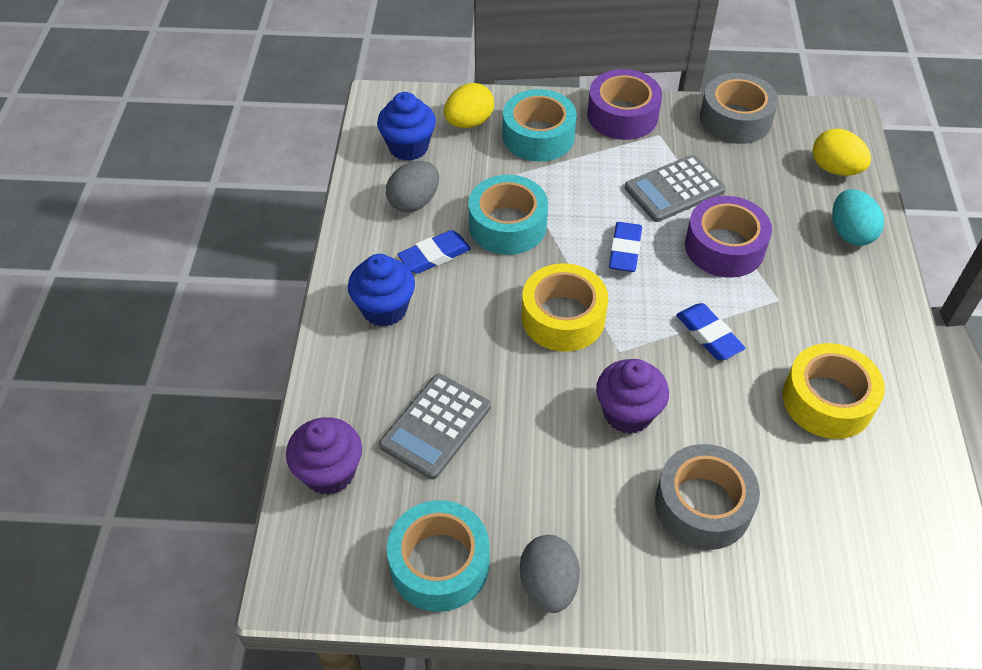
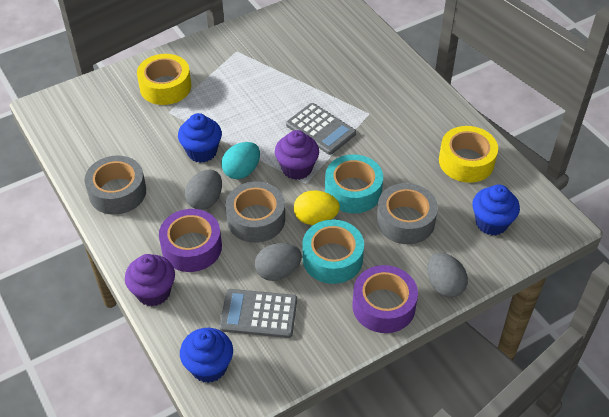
blue cupcake: 2 -> 3
blue eraser: 3 -> 0
grey egg: 2 -> 3
grey tape: 2 -> 3
turquoise tape: 3 -> 2
yellow egg: 2 -> 1

